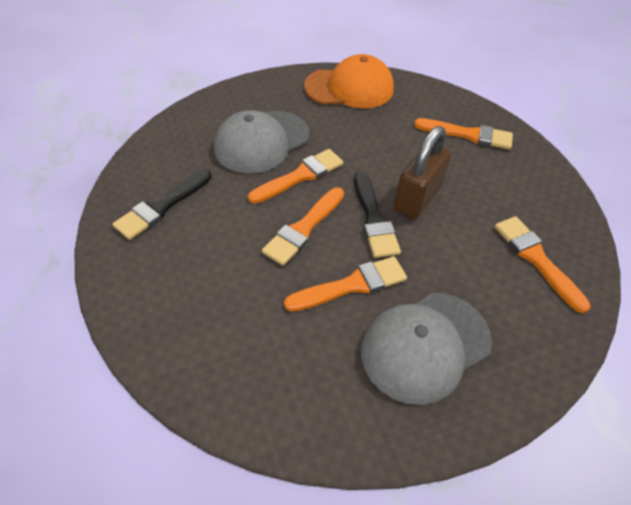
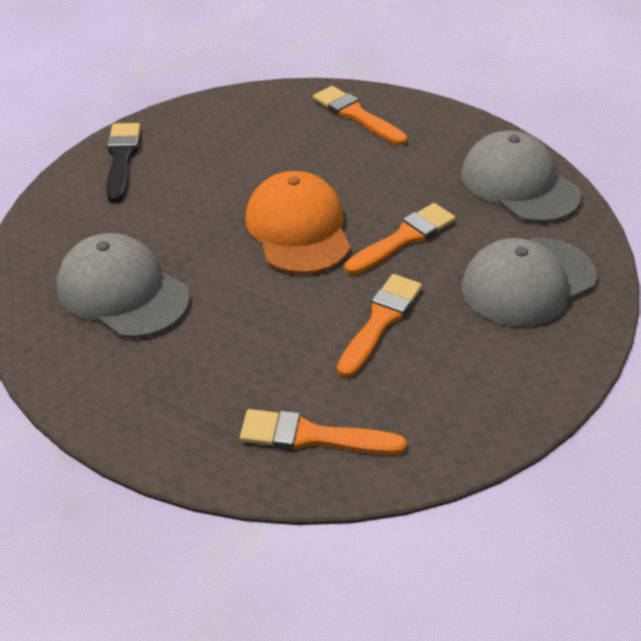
black brush: 2 -> 1
brown padlock: 1 -> 0
grey cap: 2 -> 3
orange brush: 5 -> 4

